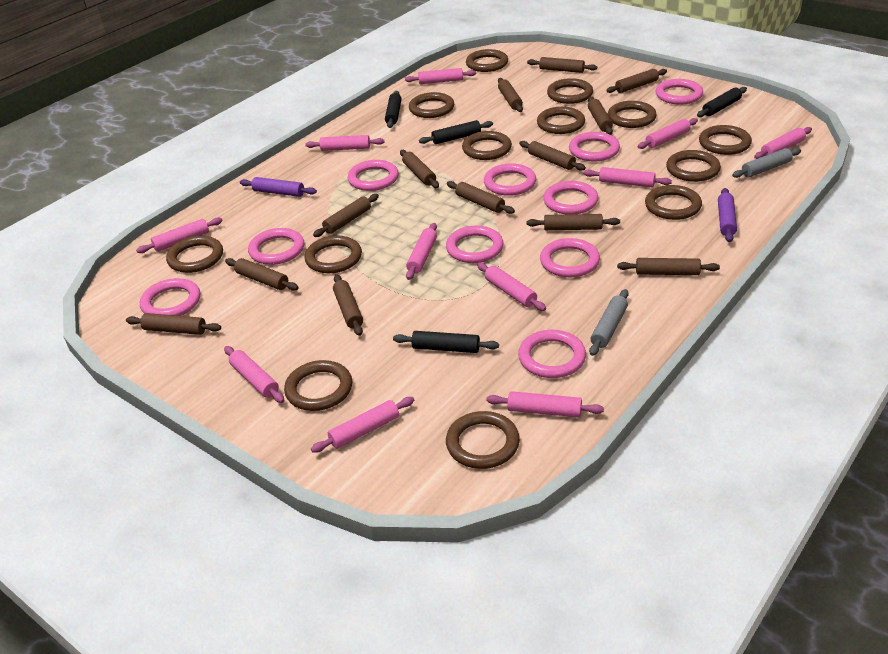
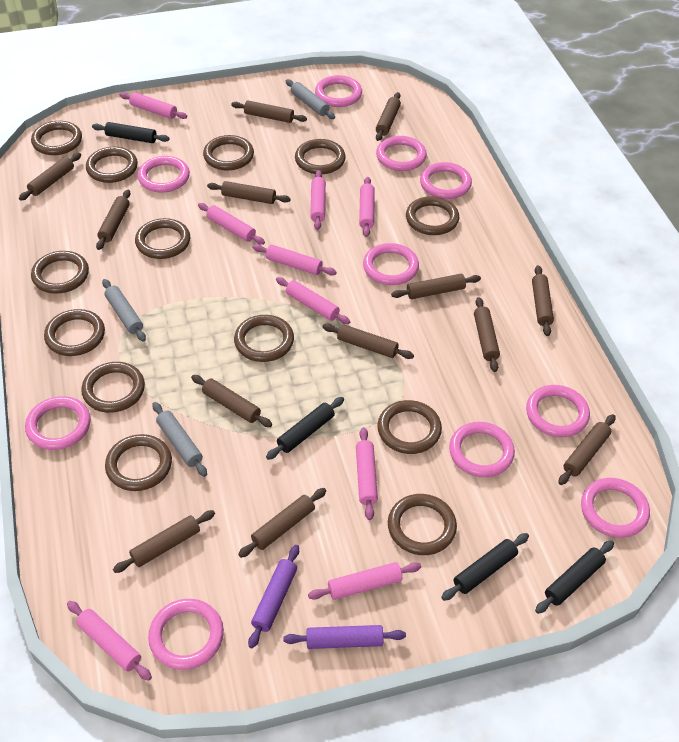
grey rolling pin: 2 -> 3
pink rolling pin: 11 -> 9

